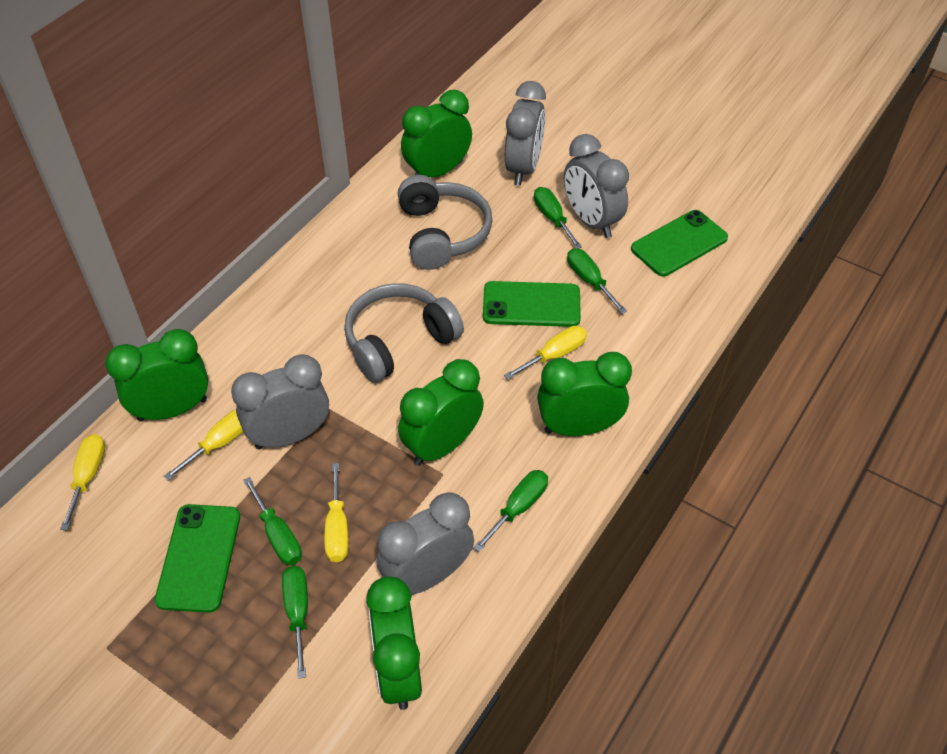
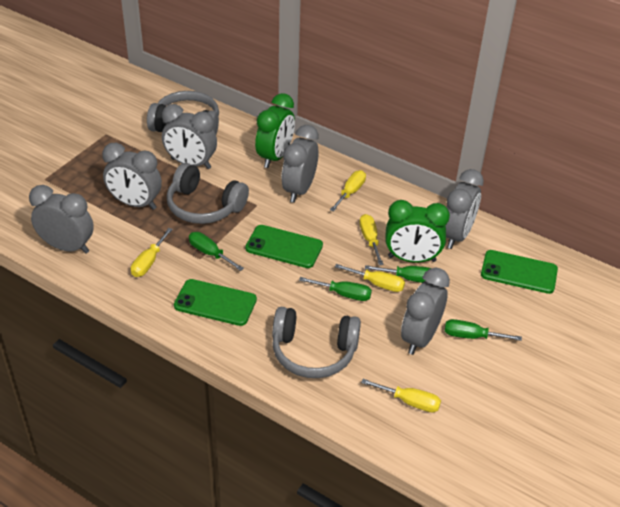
green clock: 5 -> 2
green screwdriver: 5 -> 4
grey clock: 4 -> 6
grey headphones: 2 -> 3
yellow screwdriver: 4 -> 5

